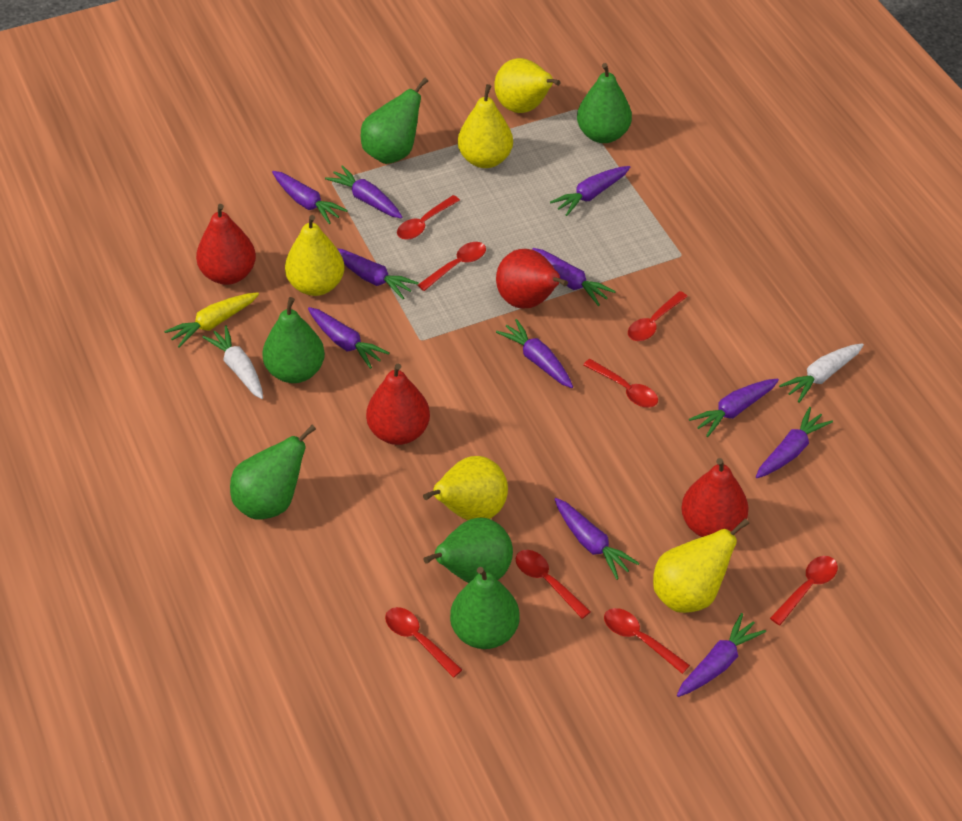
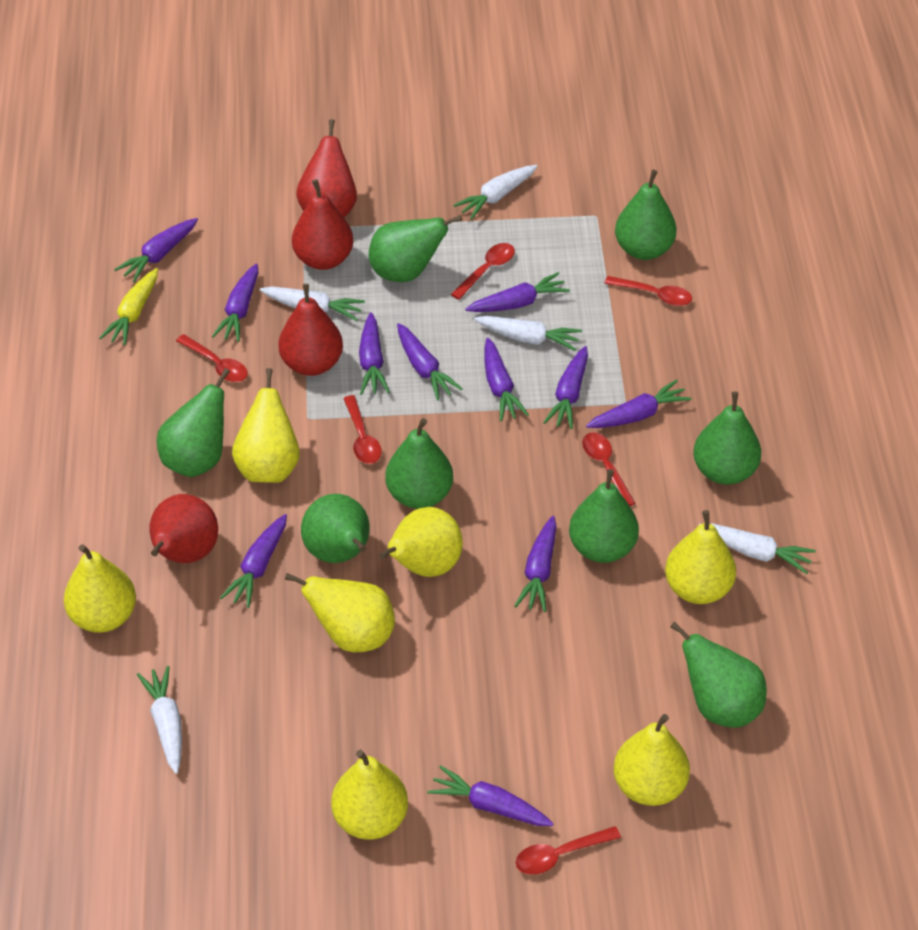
green pear: 6 -> 8
red spoon: 8 -> 6
white carrot: 2 -> 5
yellow pear: 5 -> 7

